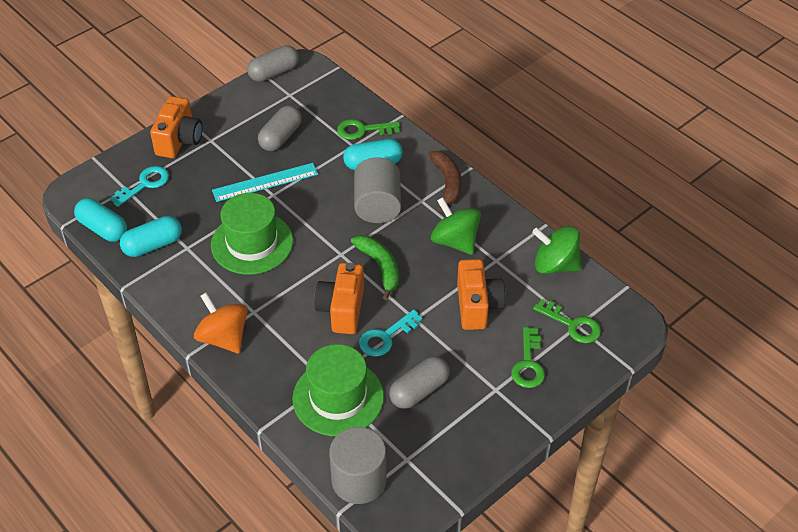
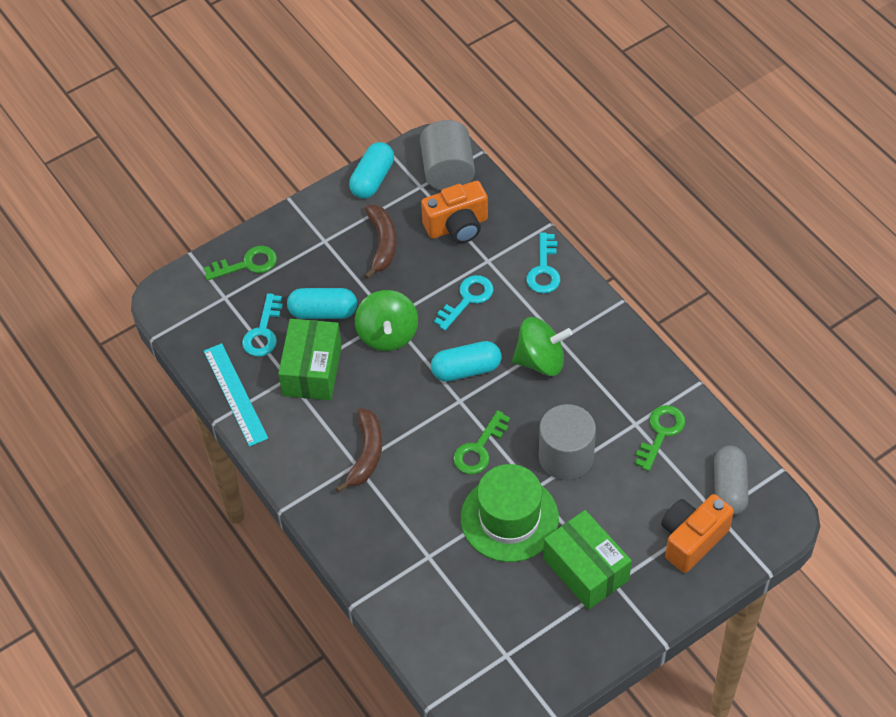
brown banana: 1 -> 2
green banana: 1 -> 0
green box: 0 -> 2
green hat: 2 -> 1
grey capsule: 3 -> 1
orange camera: 3 -> 2
orange spinning top: 1 -> 0
turquoise key: 2 -> 3

